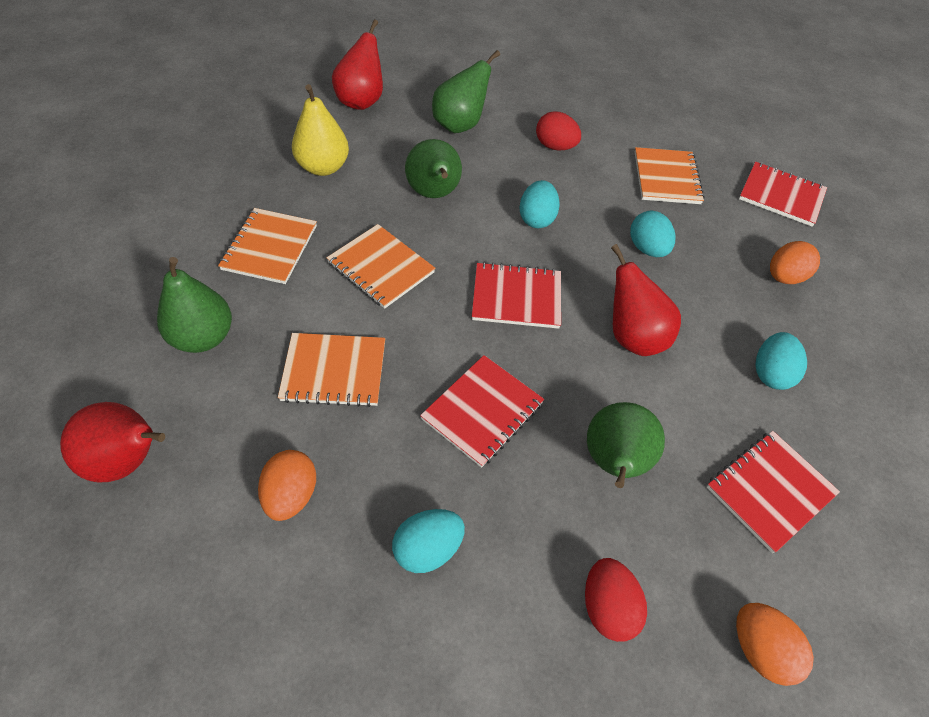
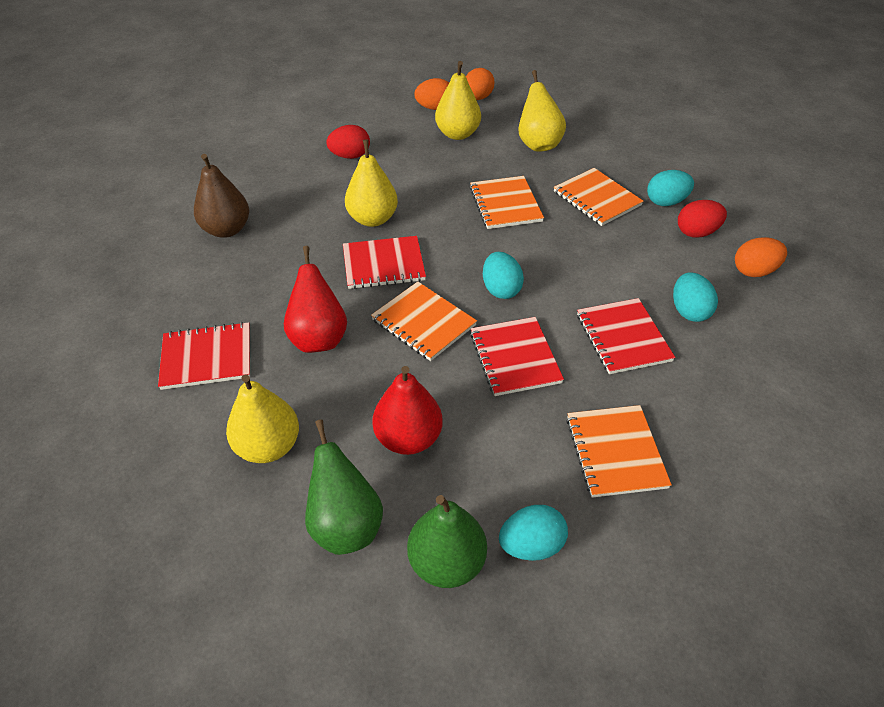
brown pear: 0 -> 1
green pear: 4 -> 2
red pear: 3 -> 2
yellow pear: 1 -> 4

